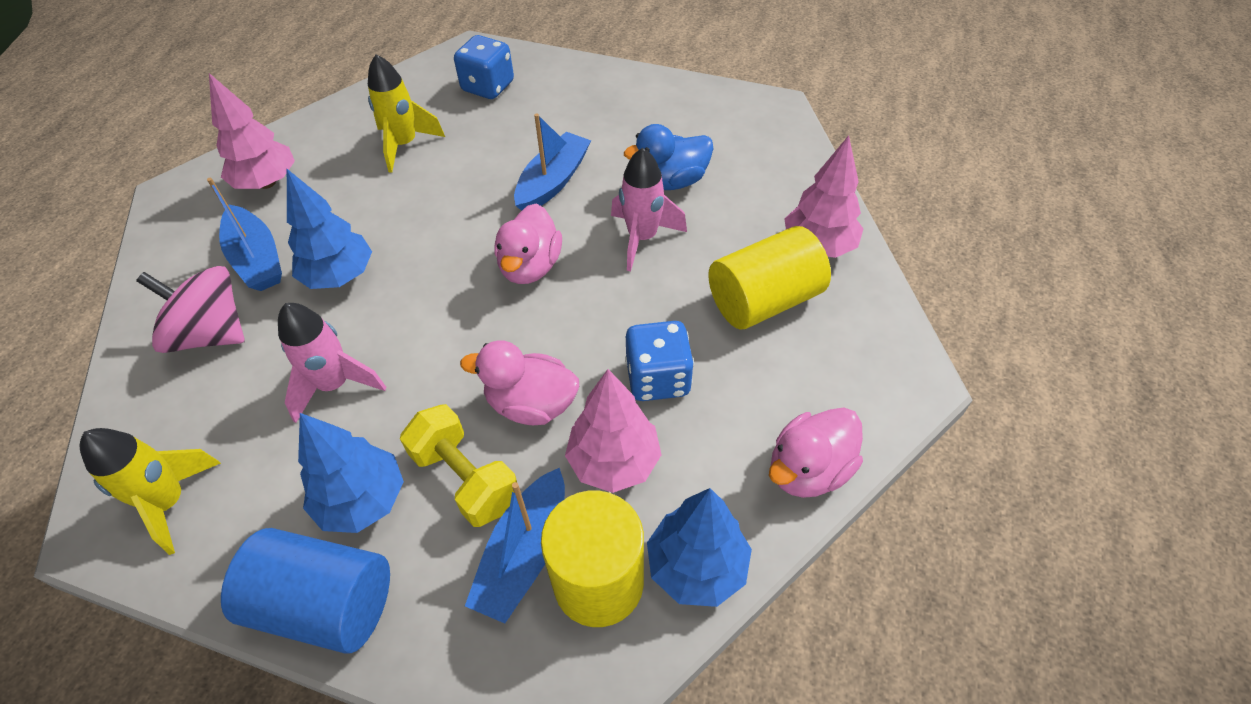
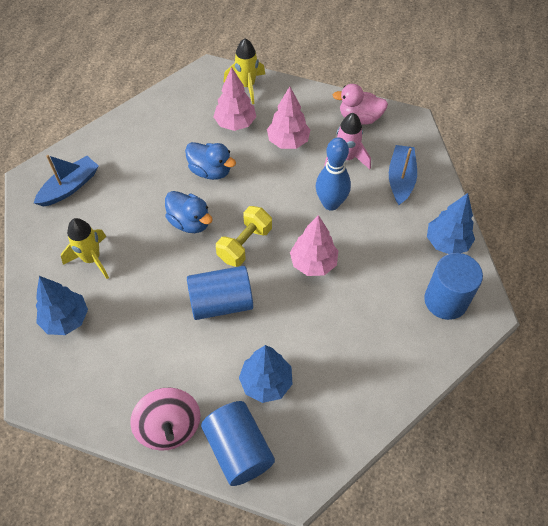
blue boat: 3 -> 2
blue bowling pin: 0 -> 1
blue cylinder: 1 -> 3
blue dice: 2 -> 0
blue duck: 1 -> 2
pink duck: 3 -> 1
pink rocket: 2 -> 1
yellow cylinder: 2 -> 0

